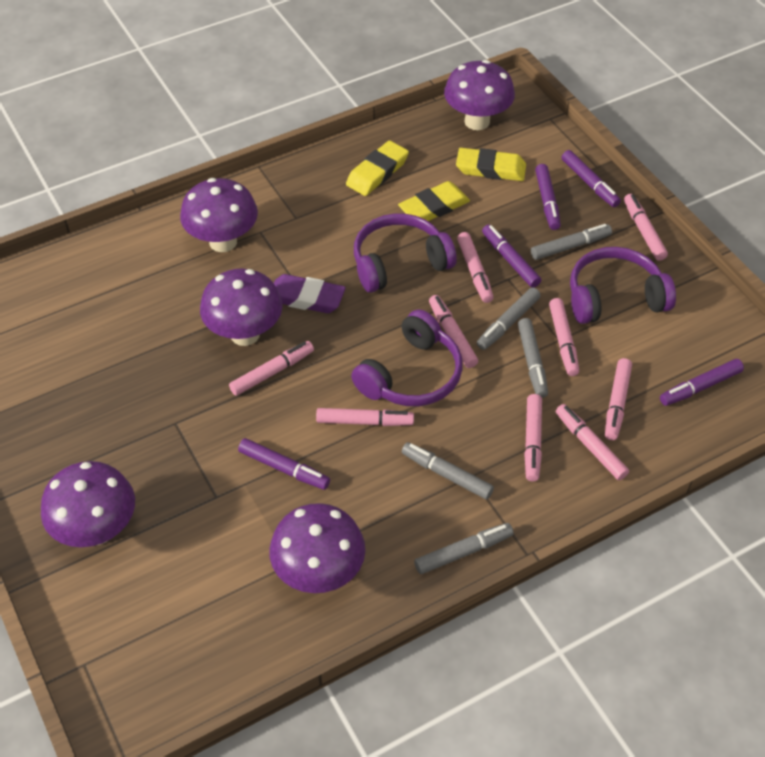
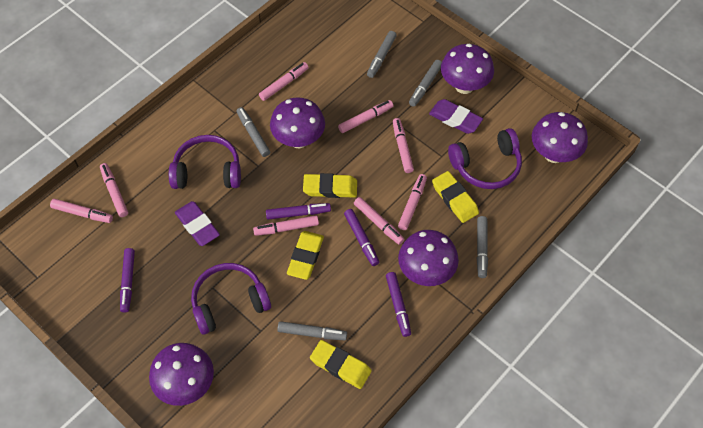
pink marker: 9 -> 8
purple eraser: 1 -> 2
purple marker: 5 -> 4
yellow eraser: 3 -> 4

